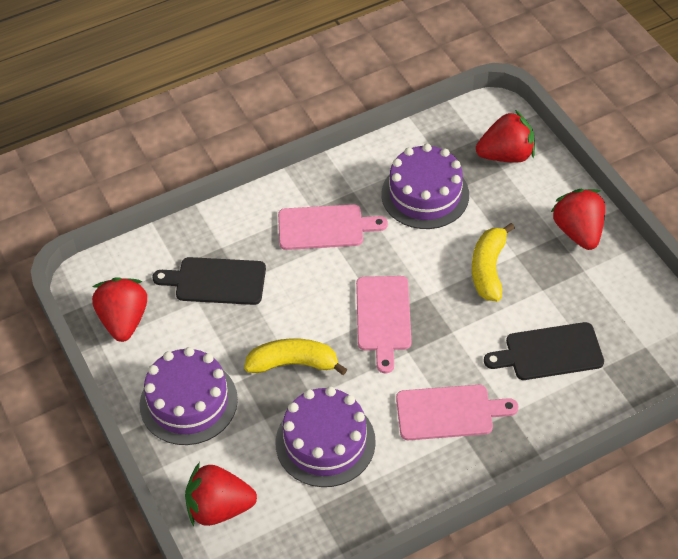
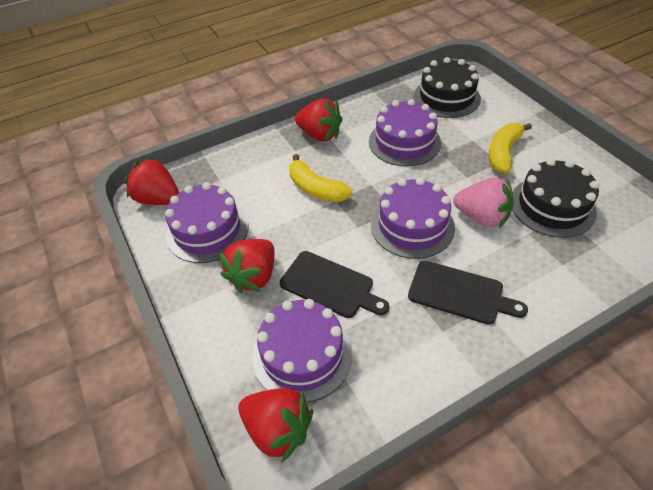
black cake: 0 -> 2
pink cutting board: 3 -> 0
pink strawberry: 0 -> 1
purple cake: 3 -> 4

